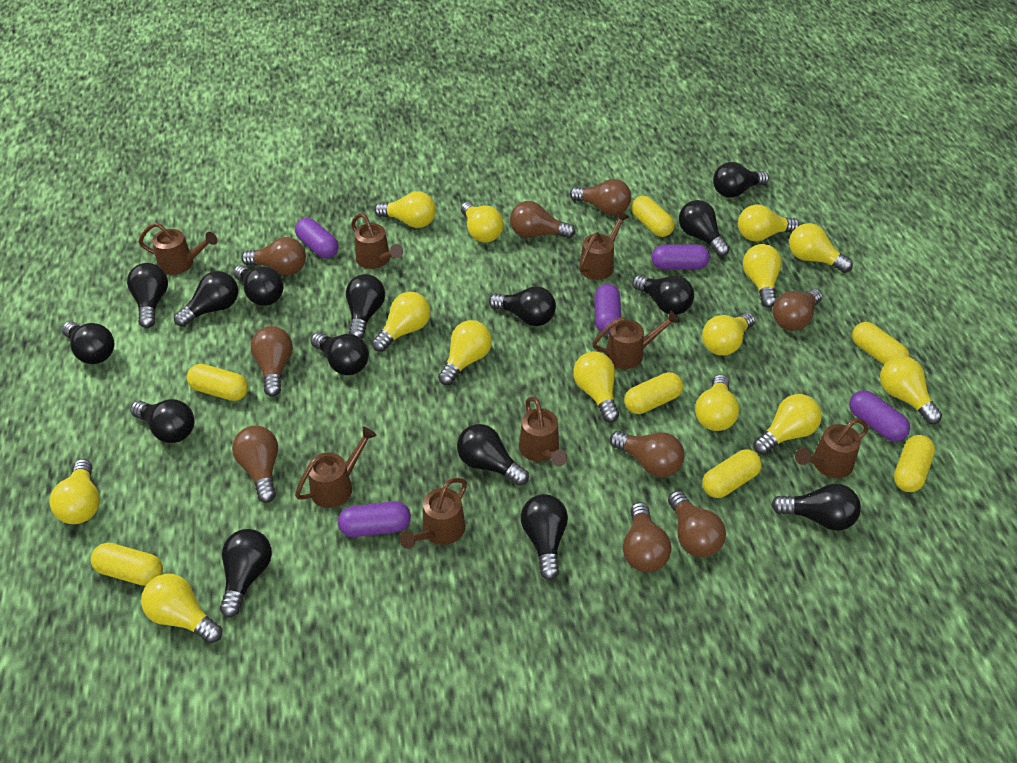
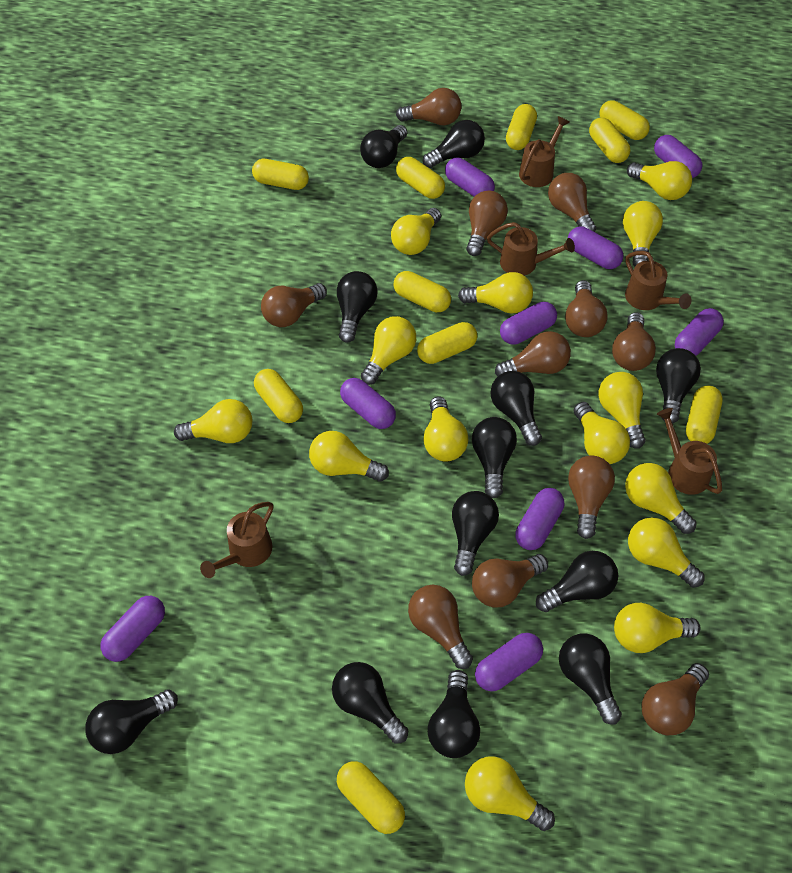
black light bulb: 15 -> 12
brown light bulb: 9 -> 11
brown watering can: 8 -> 5
purple capsule: 5 -> 9
yellow capsule: 7 -> 10

